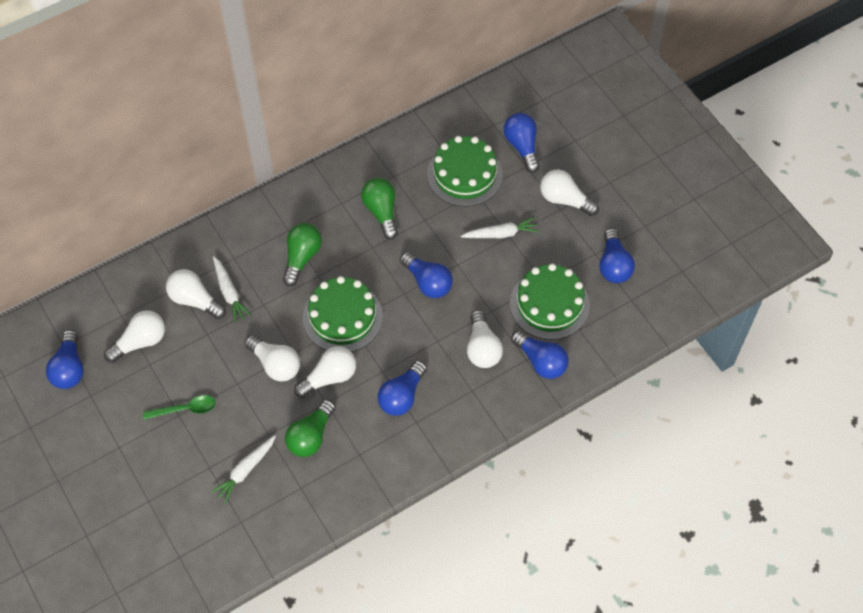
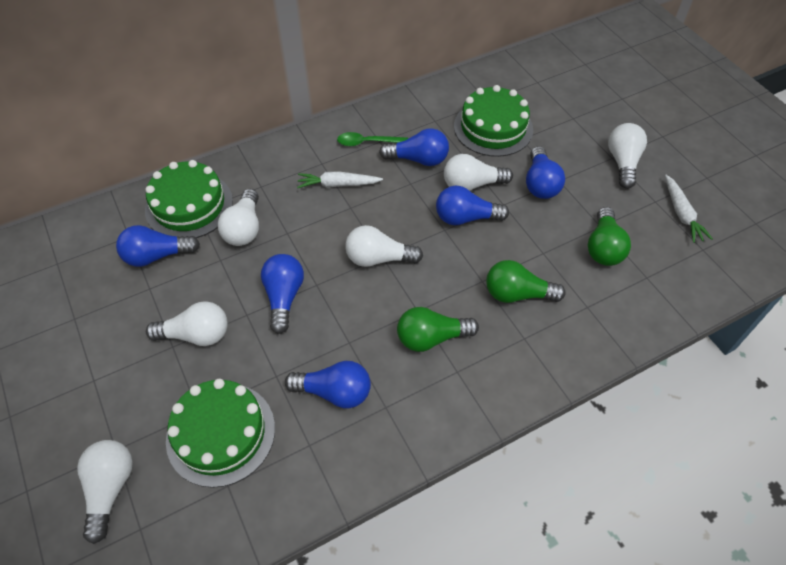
white carrot: 3 -> 2

